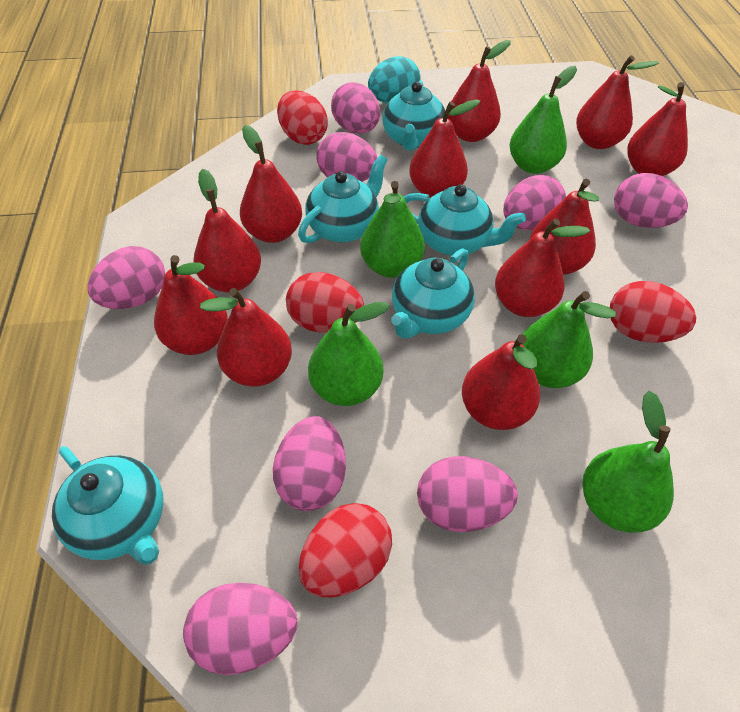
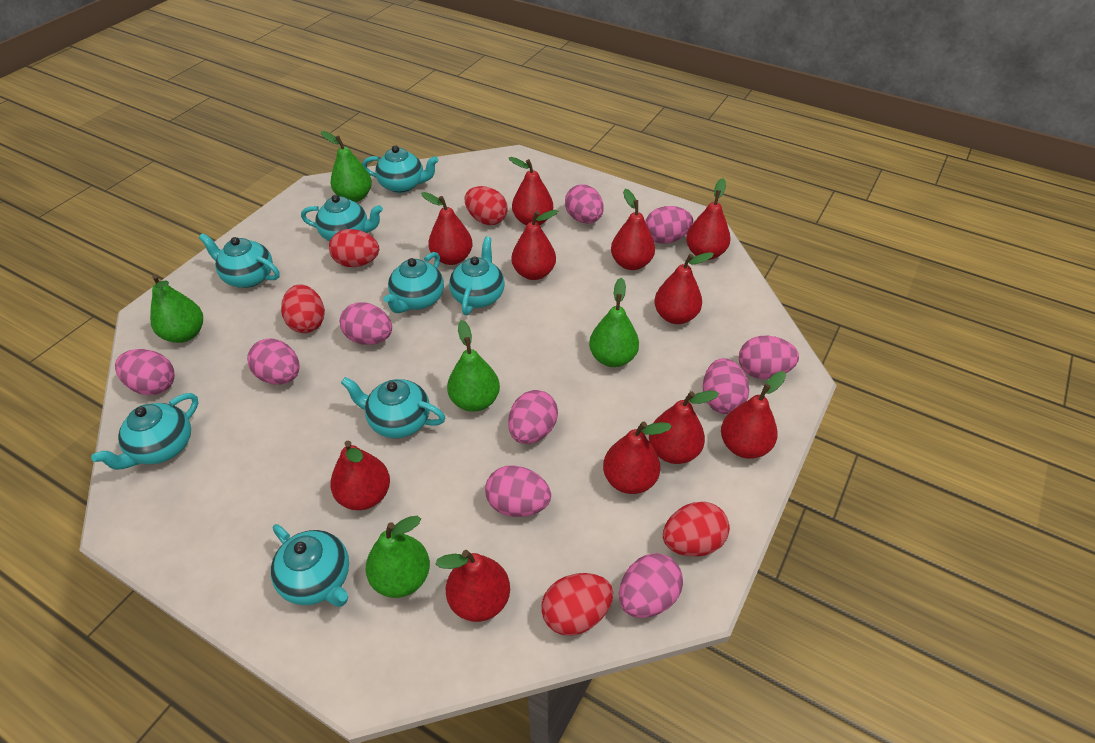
pink egg: 8 -> 10
red egg: 4 -> 5
turquoise egg: 1 -> 0
turquoise teapot: 5 -> 8

